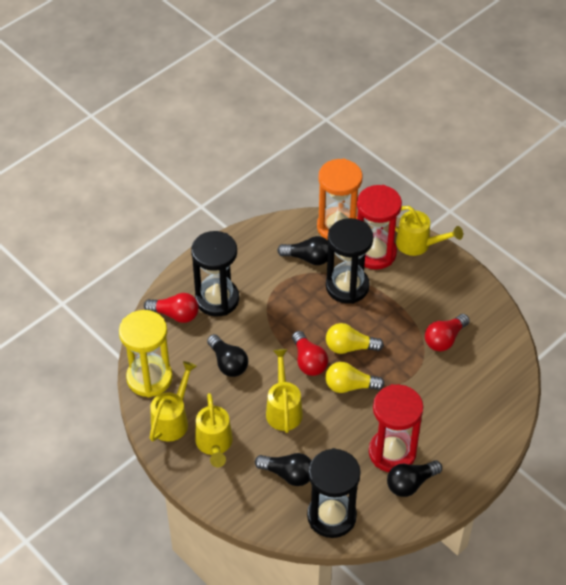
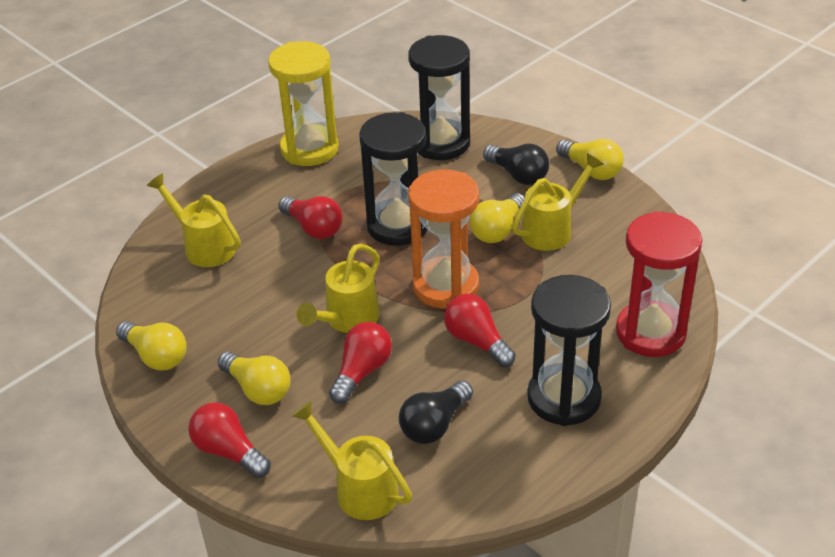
black light bulb: 4 -> 2
red hourglass: 2 -> 1
red light bulb: 3 -> 4
yellow light bulb: 2 -> 4

